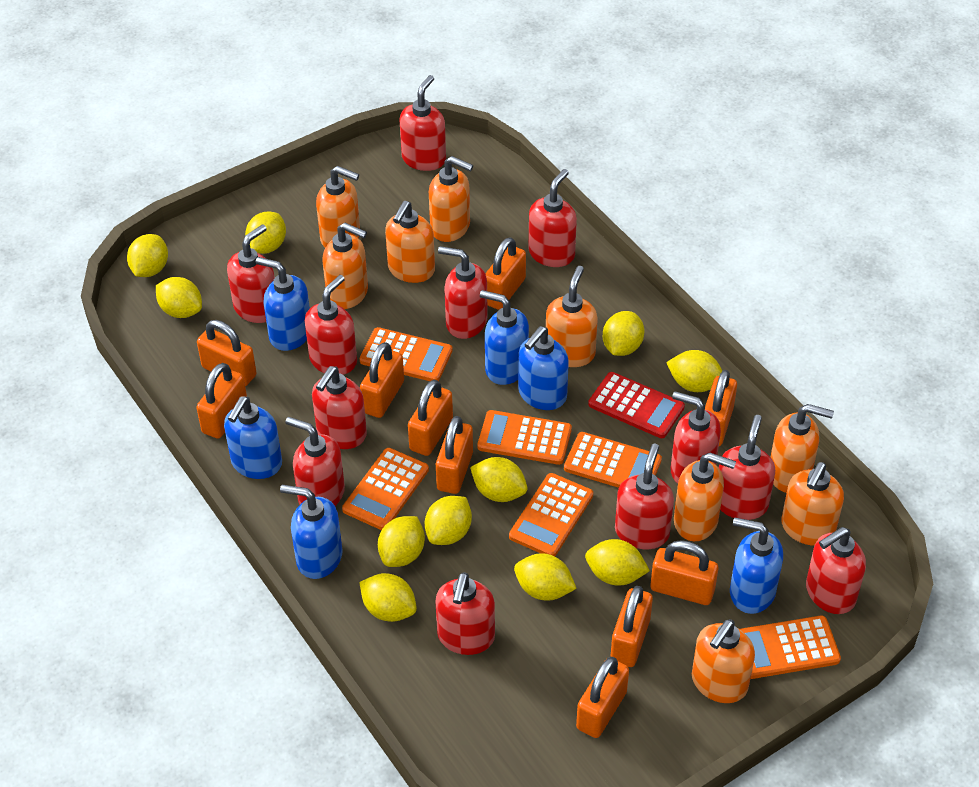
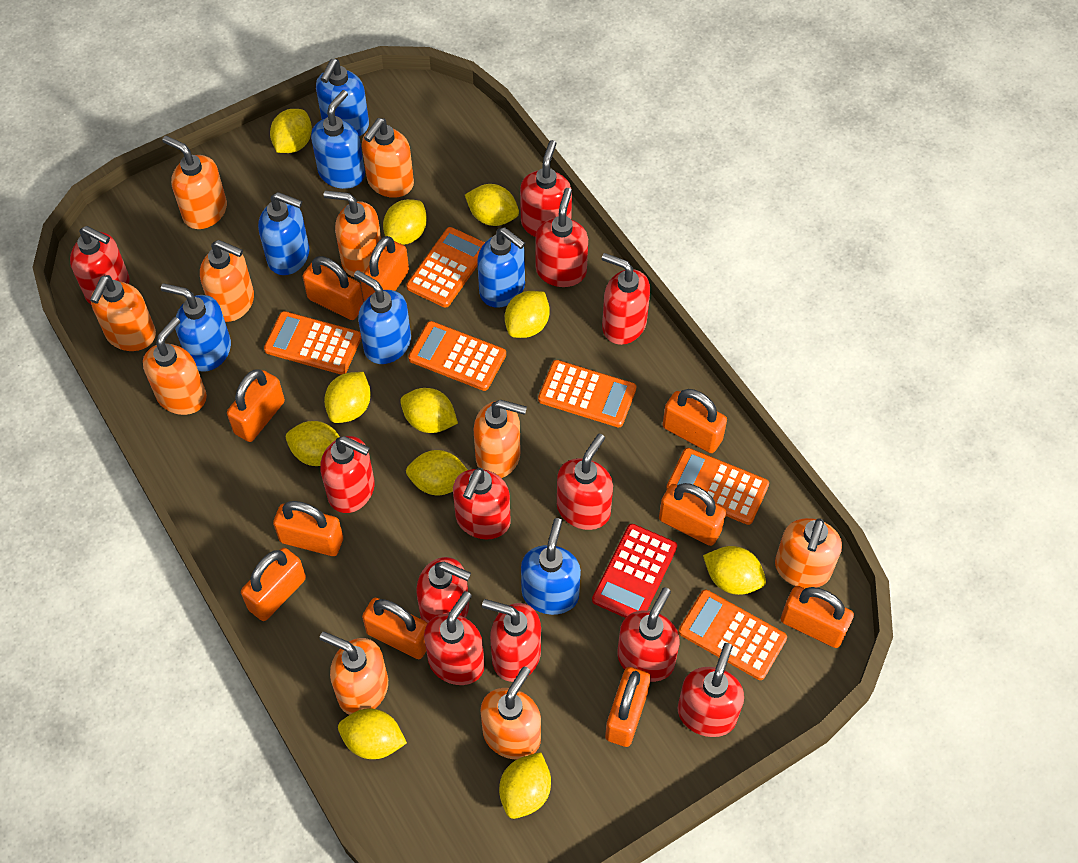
blue soap dispenser: 6 -> 7
orange soap dispenser: 9 -> 10

